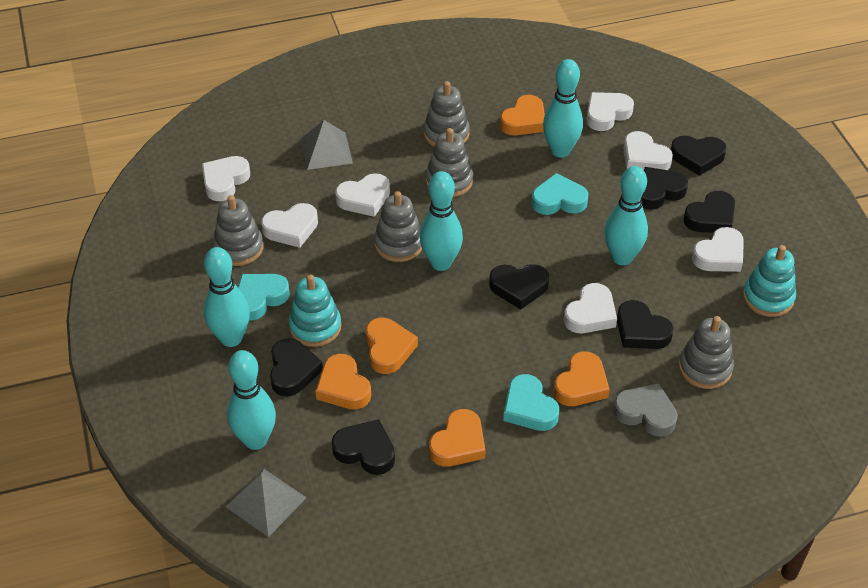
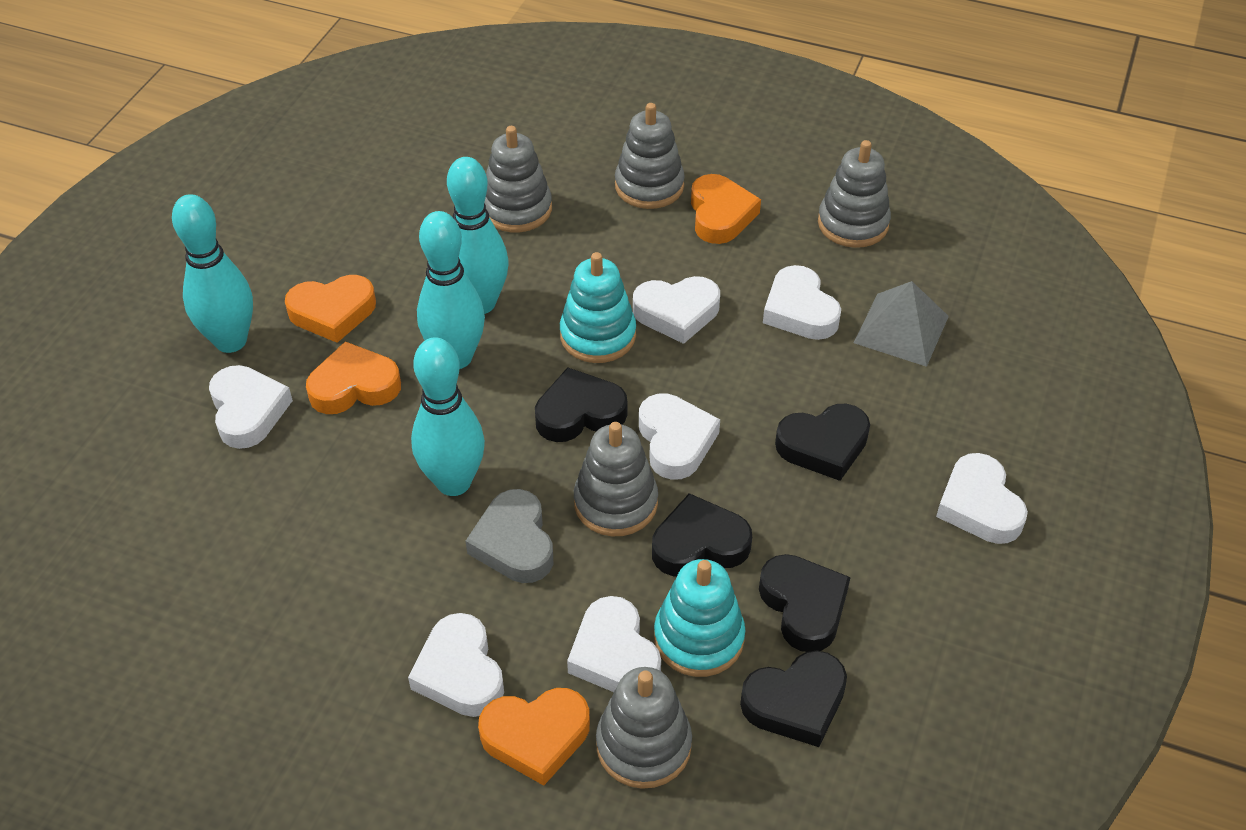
black heart: 7 -> 5
grey pyramid: 2 -> 1
orange heart: 5 -> 4
turquoise bowling pin: 5 -> 4
turquoise heart: 3 -> 0

